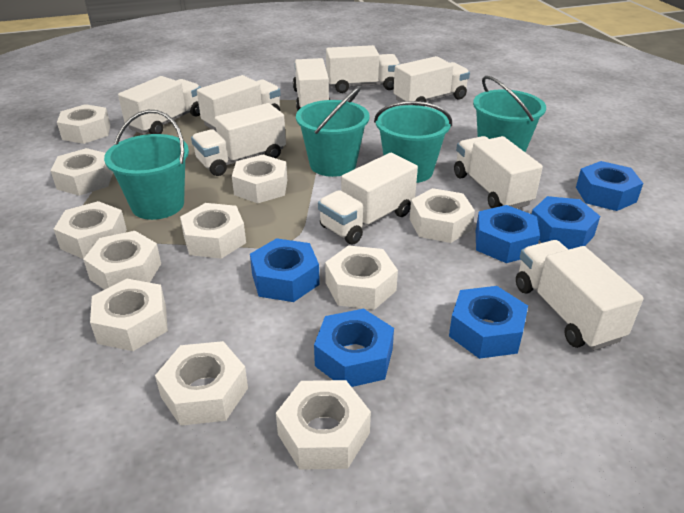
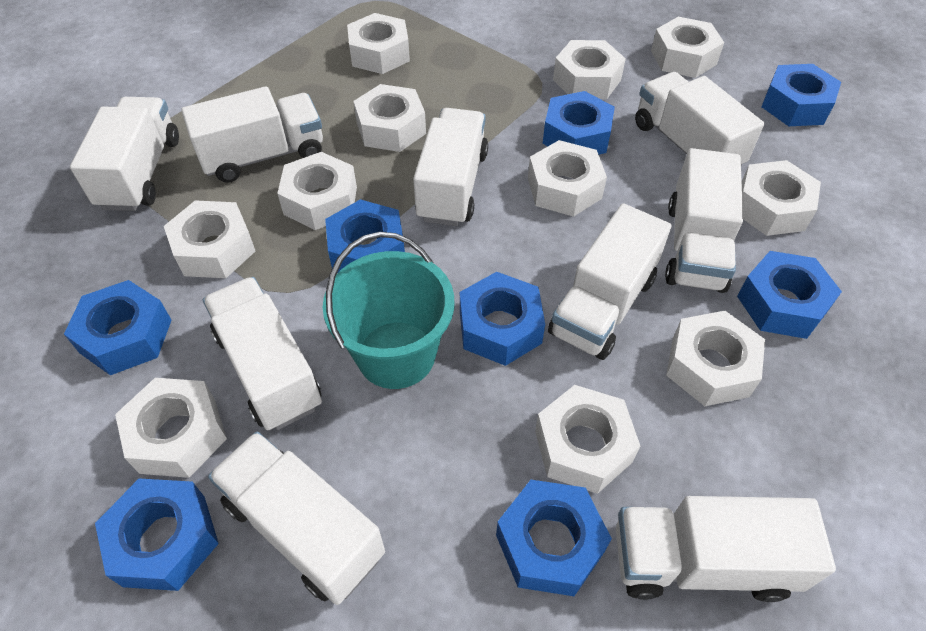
blue nut: 6 -> 8
turquoise bucket: 4 -> 1

